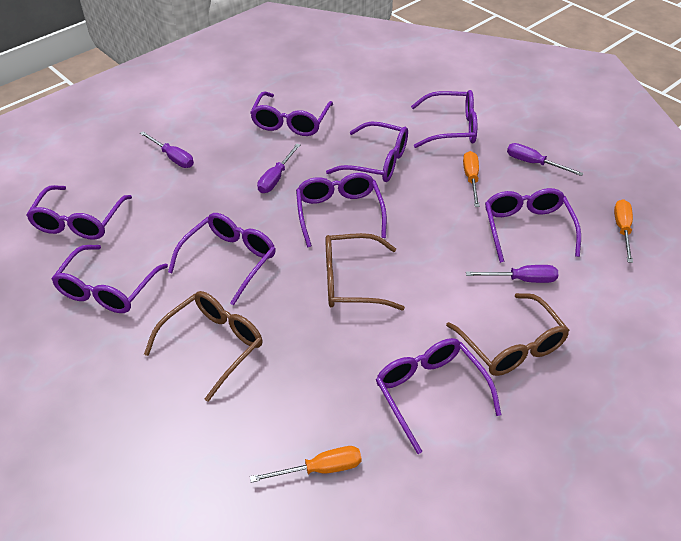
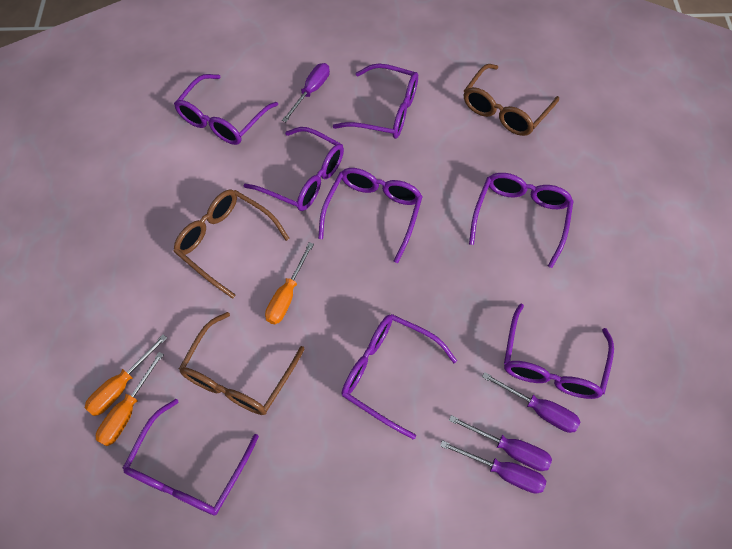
purple glasses: 9 -> 8

